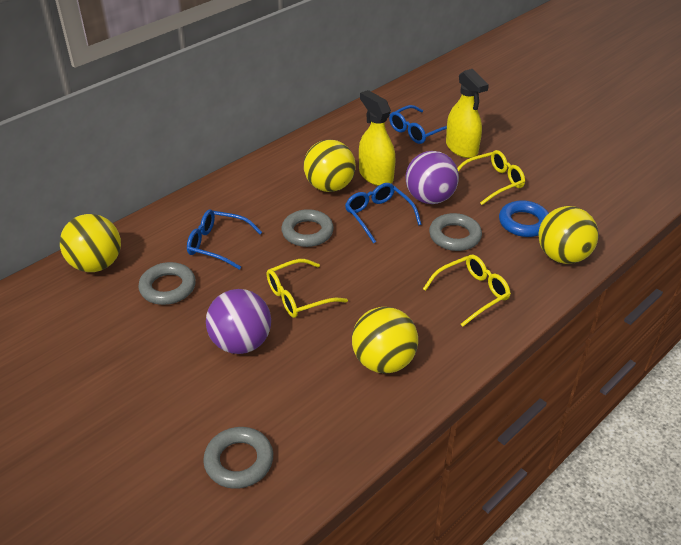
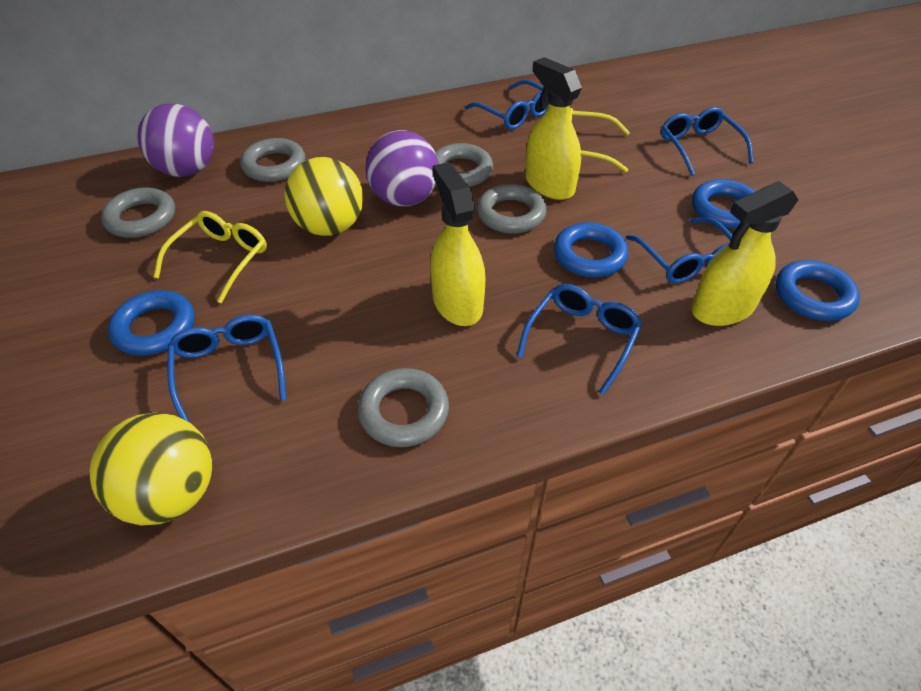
blue glasses: 3 -> 5
blue ring: 1 -> 4
grey ring: 4 -> 5
yellow ball: 4 -> 2
yellow glasses: 3 -> 2
yellow spray bottle: 2 -> 3

